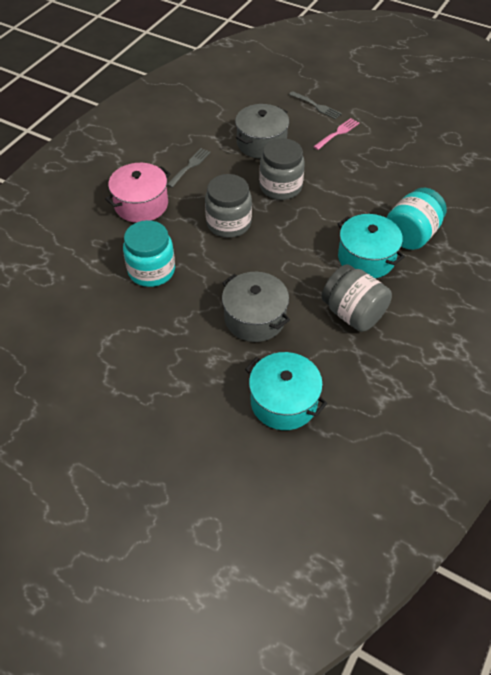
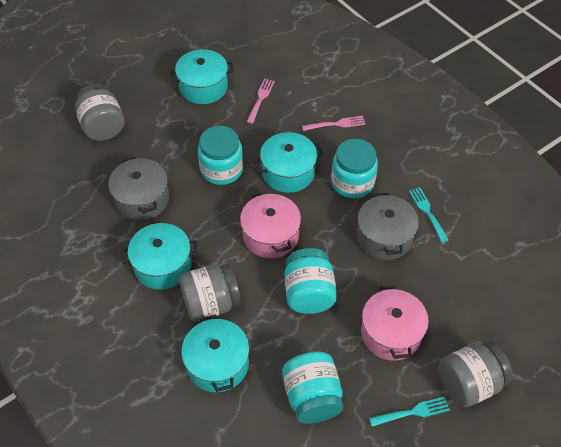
grey fork: 2 -> 0
pink fork: 1 -> 2
pink pot: 1 -> 2
turquoise fork: 0 -> 2
turquoise jar: 2 -> 4
turquoise pot: 2 -> 4

